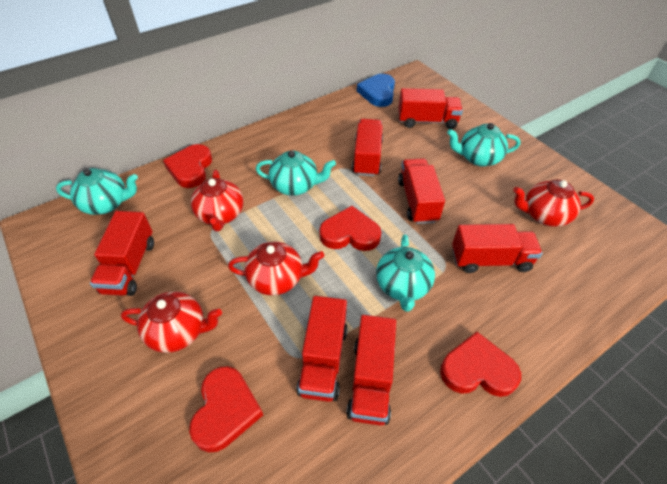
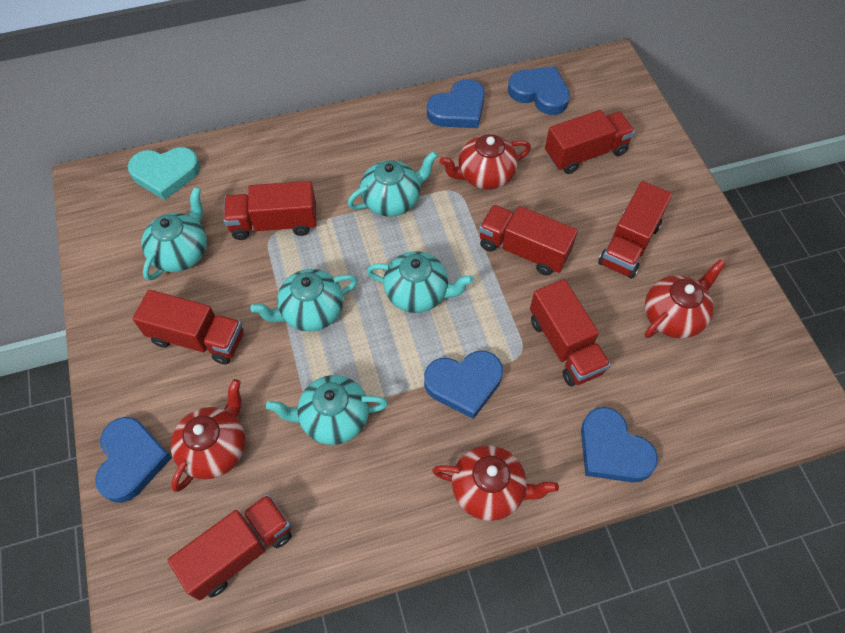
blue heart: 1 -> 5
red heart: 4 -> 0
turquoise heart: 0 -> 1
turquoise teapot: 4 -> 5

